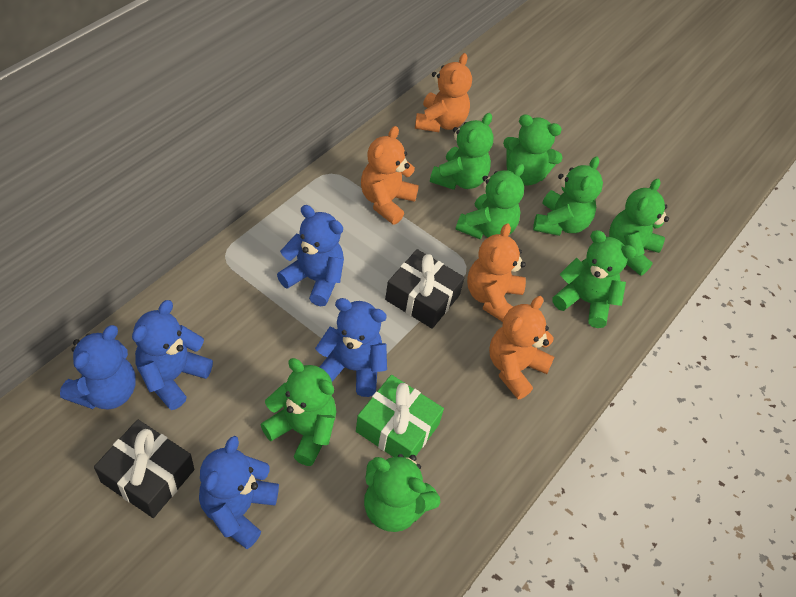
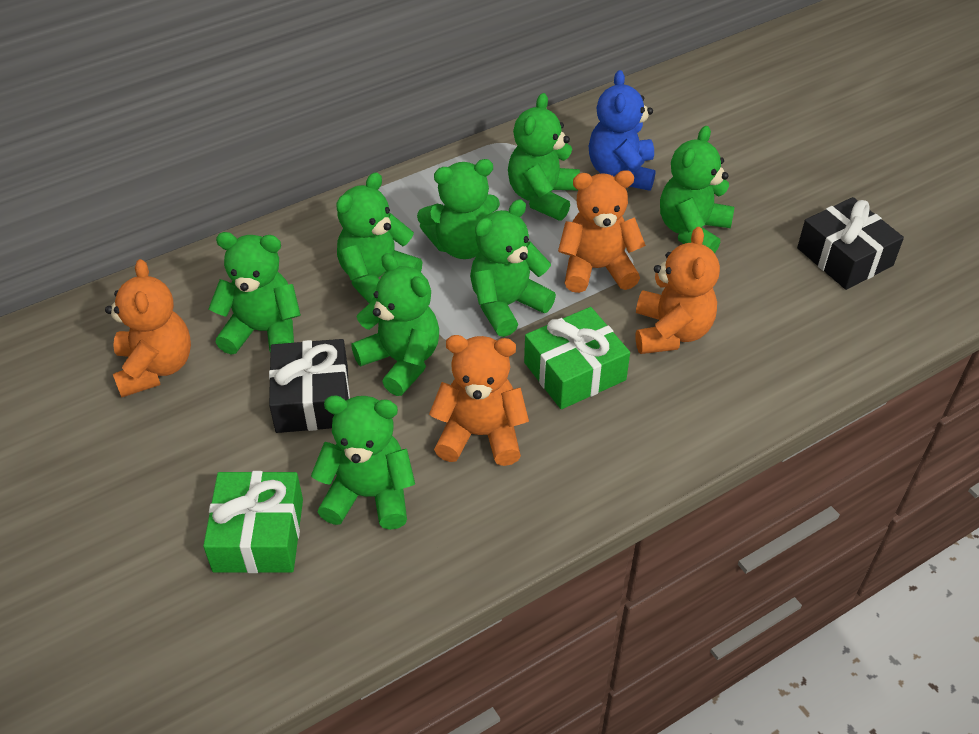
blue teddy bear: 5 -> 1
green gift: 1 -> 2

